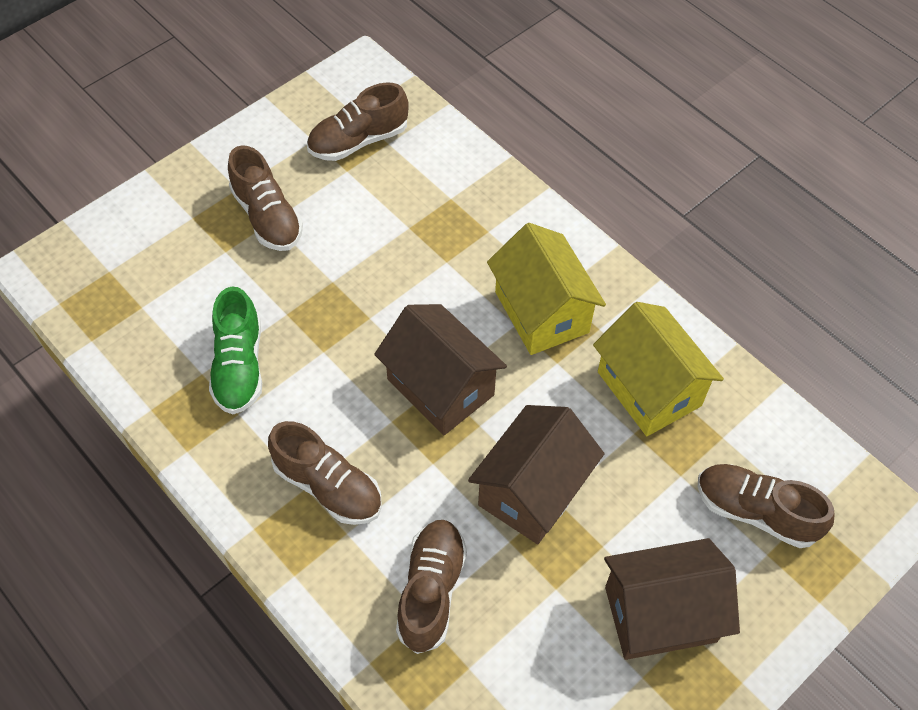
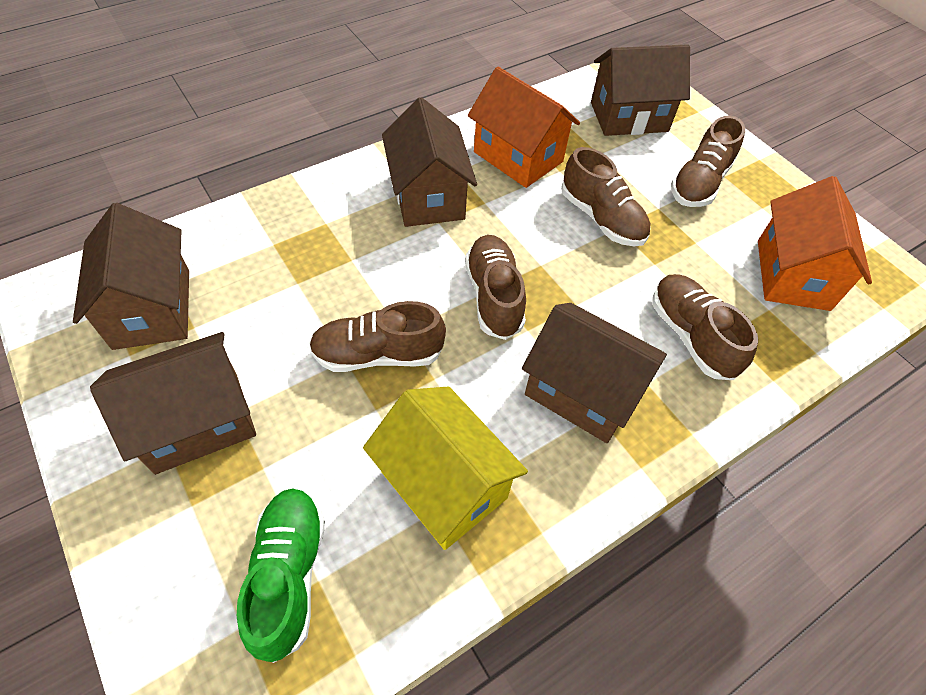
brown house: 3 -> 5
orange house: 0 -> 2
yellow house: 2 -> 1

